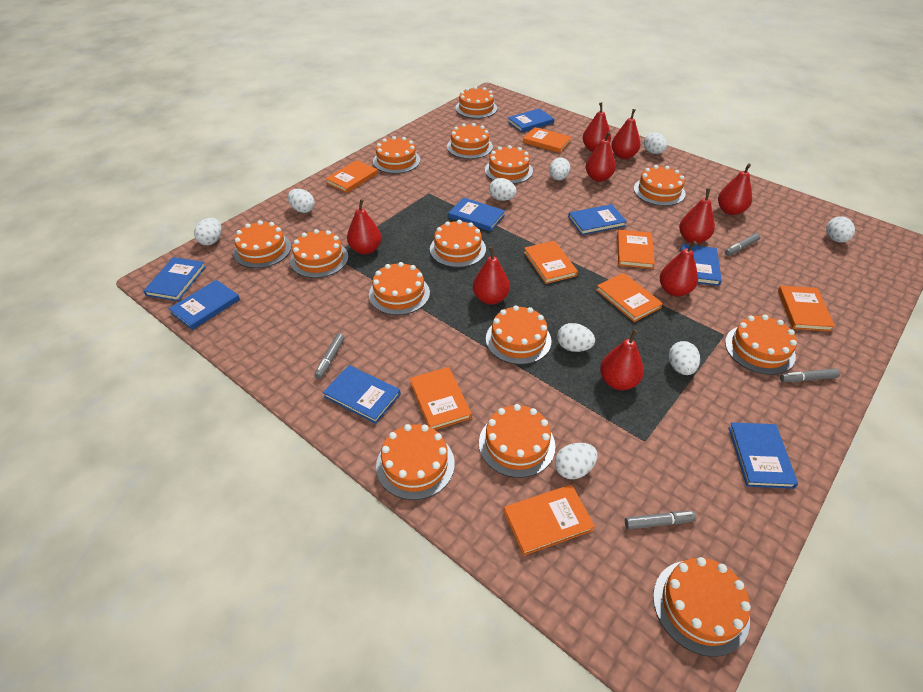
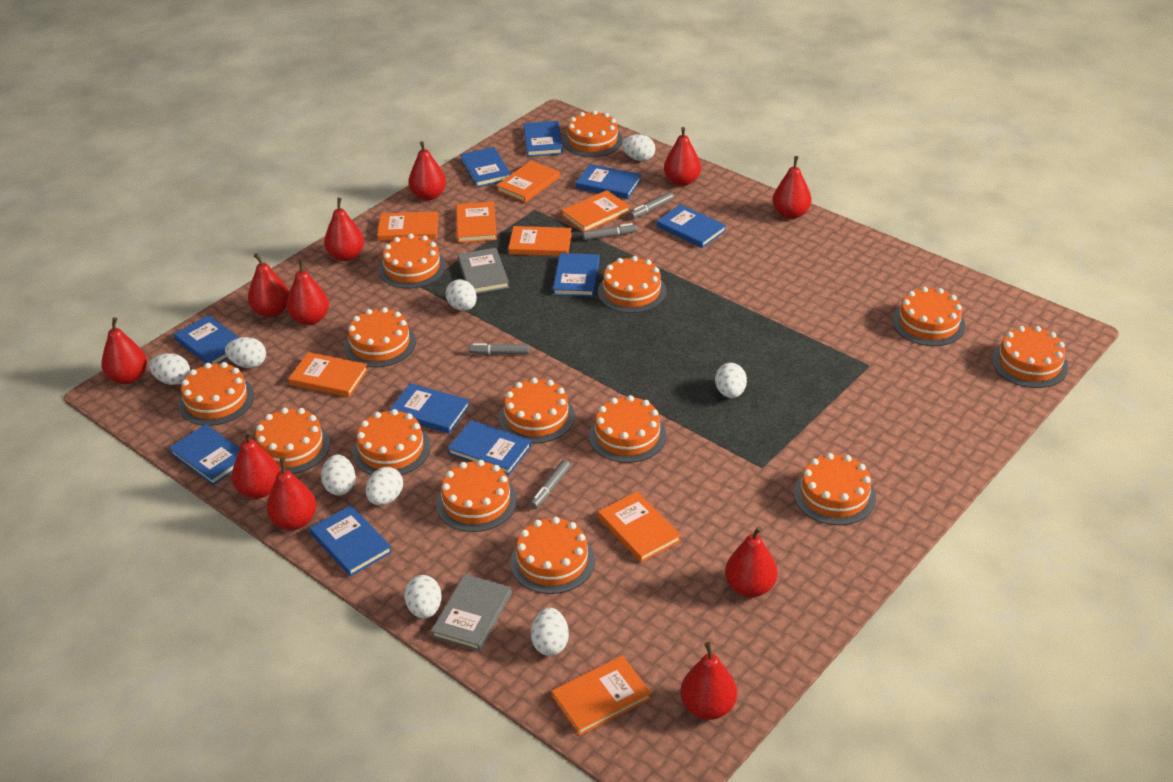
blue book: 8 -> 10
grey book: 0 -> 2
red pear: 9 -> 11

